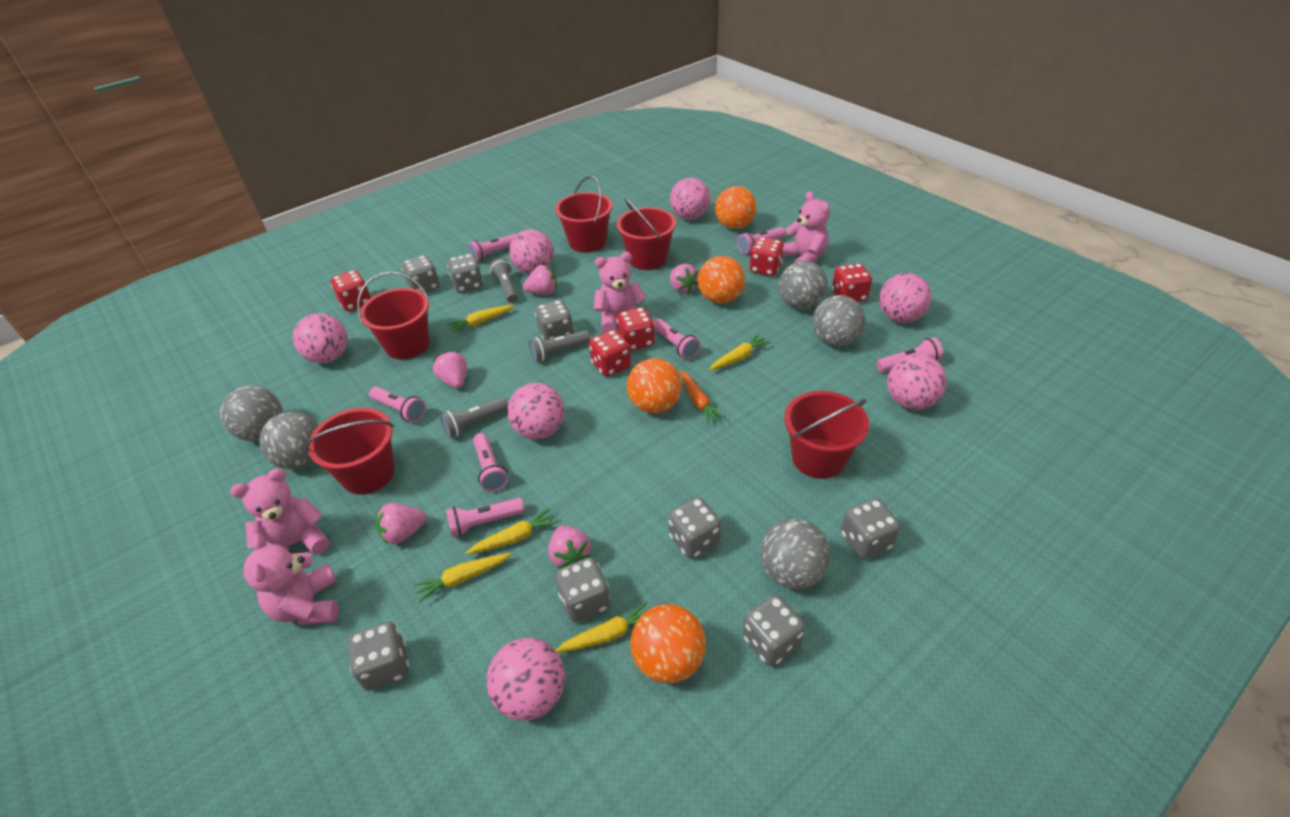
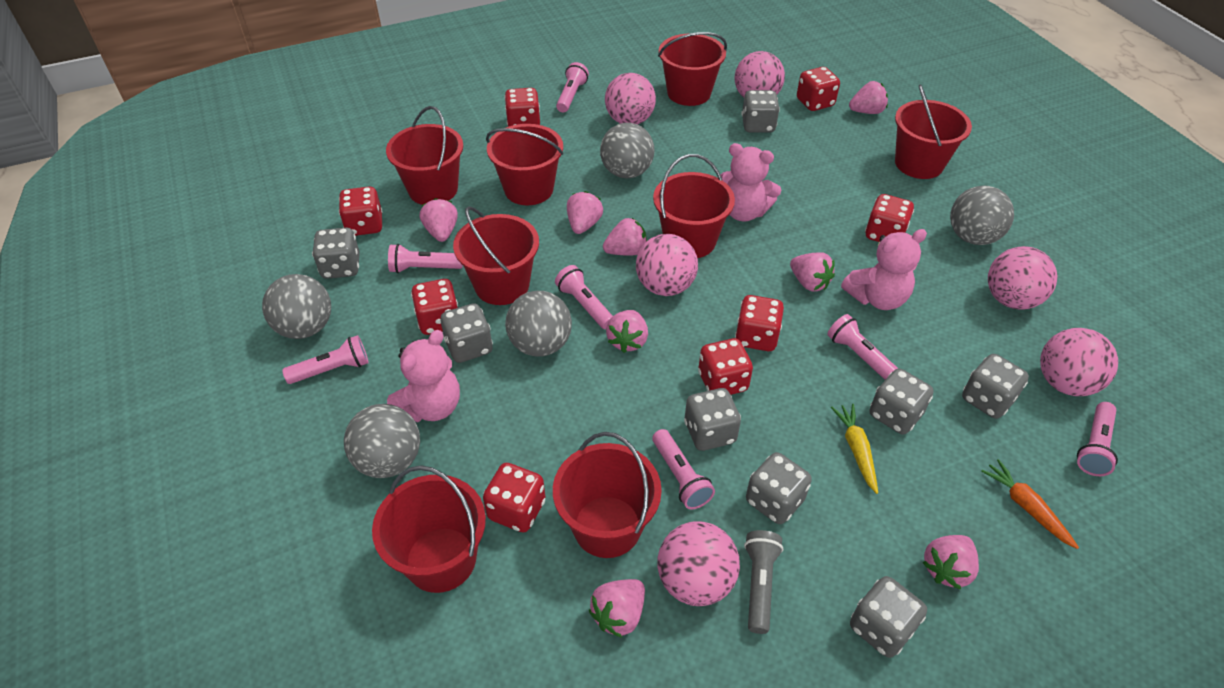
grey flashlight: 3 -> 1
orange ball: 4 -> 0
pink ball: 7 -> 6
pink strawberry: 5 -> 8
pink teddy bear: 4 -> 3
red bucket: 5 -> 8
red dice: 5 -> 8
yellow carrot: 5 -> 1

